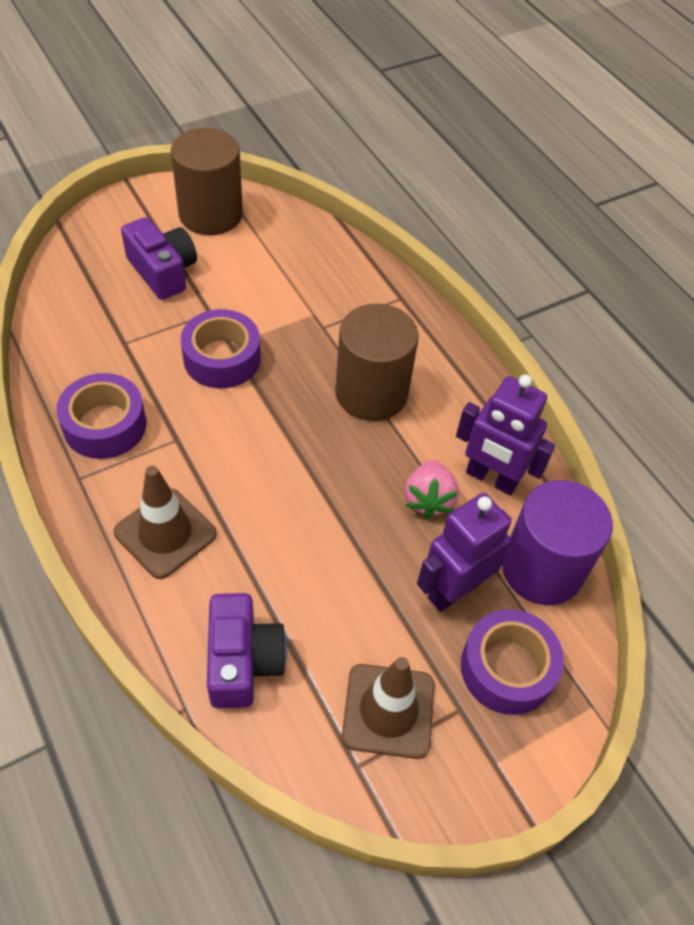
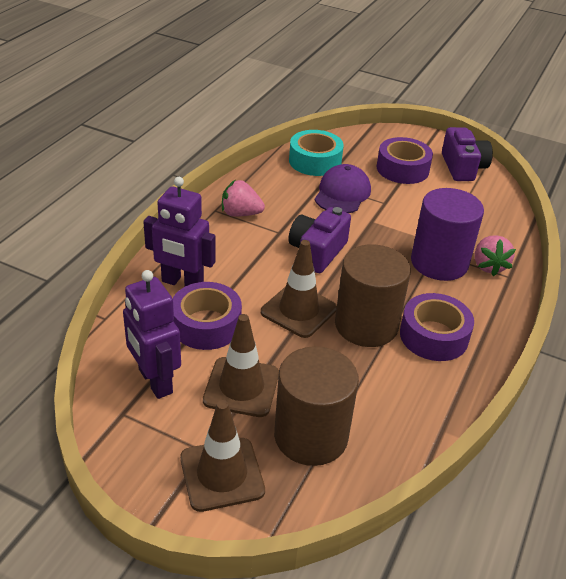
brown traffic cone: 2 -> 3
pink strawberry: 1 -> 2
purple cap: 0 -> 1
turquoise tape: 0 -> 1

